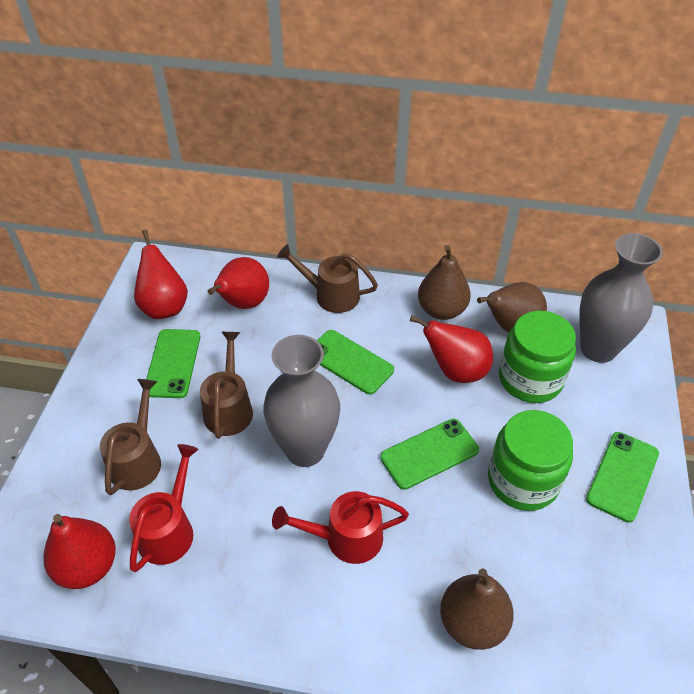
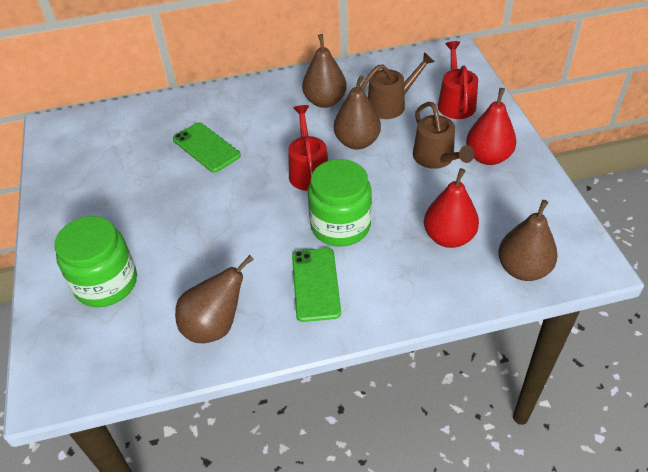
brown pear: 3 -> 4
brown watering can: 3 -> 2
green phone: 4 -> 2
grey vase: 2 -> 0
red pear: 4 -> 2

